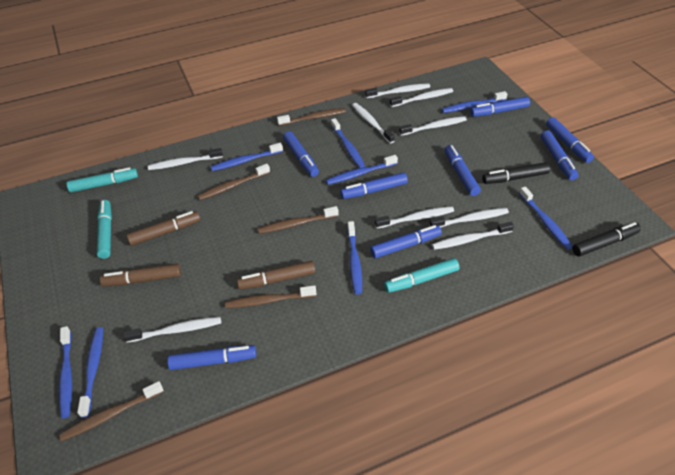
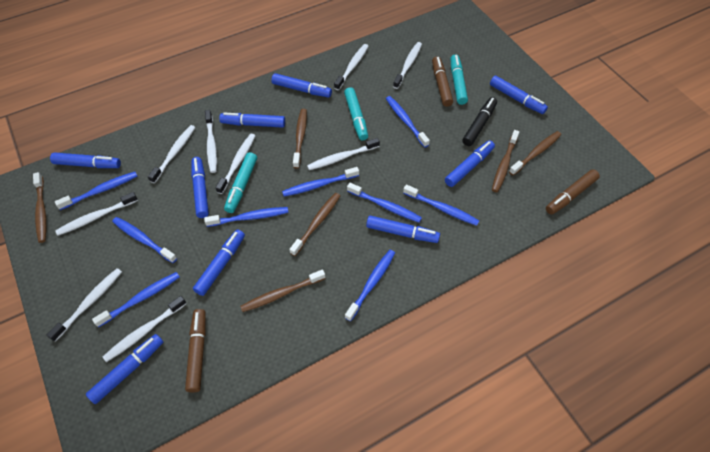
black marker: 2 -> 1
blue marker: 8 -> 9
blue toothbrush: 8 -> 9
brown toothbrush: 5 -> 6

